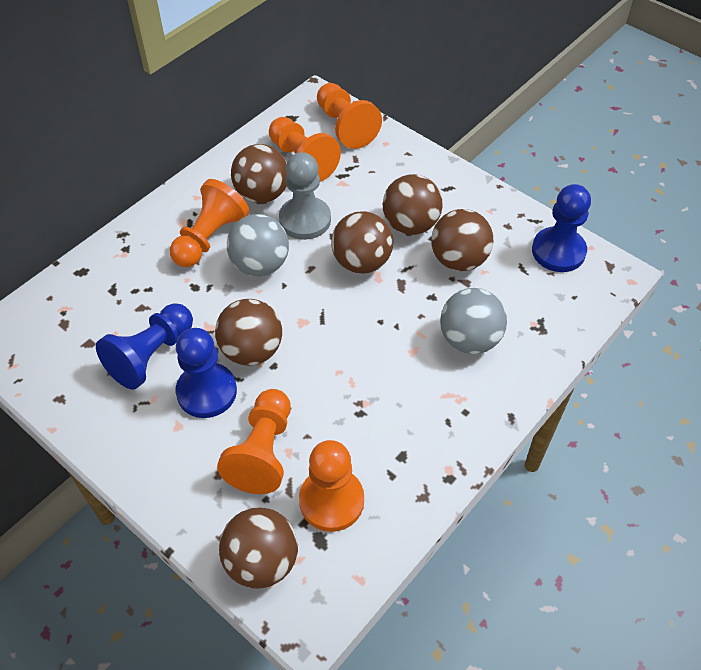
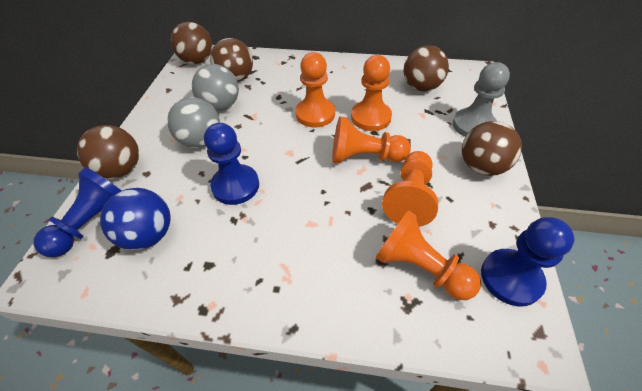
blue ball: 0 -> 1
brown ball: 6 -> 5

